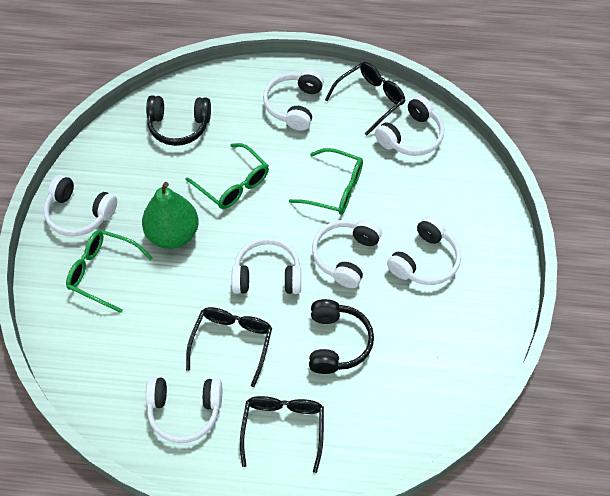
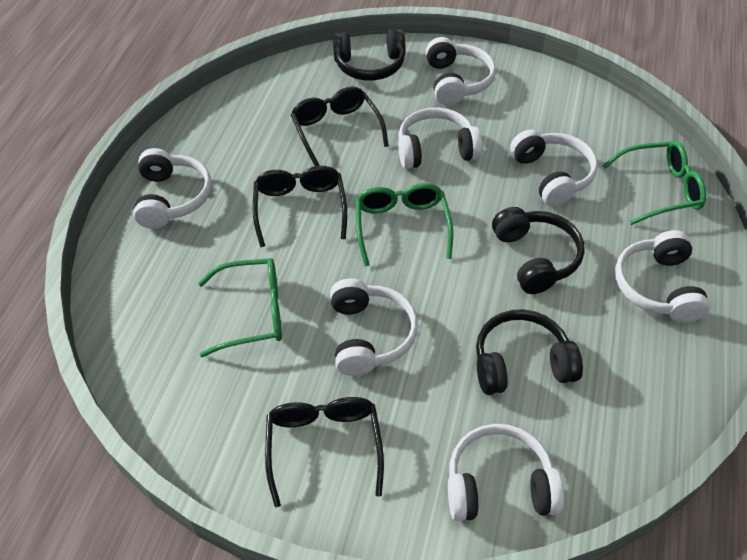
black headphones: 2 -> 3
green pear: 1 -> 0

